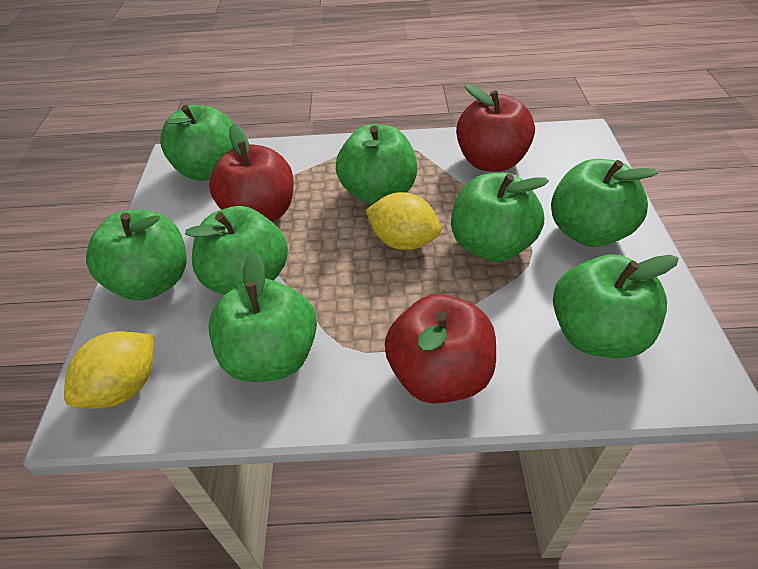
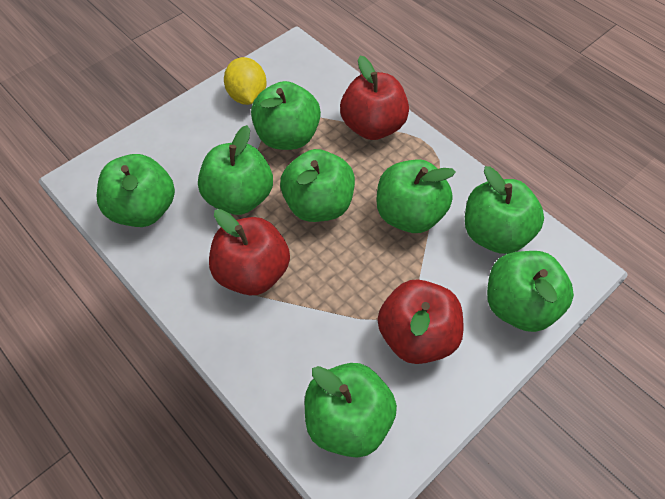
yellow lemon: 2 -> 1

